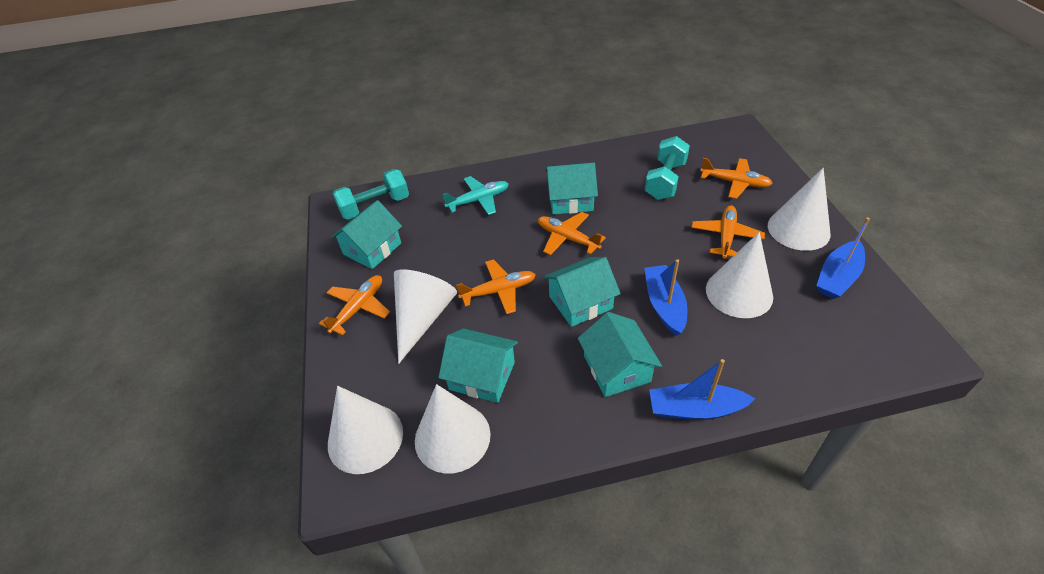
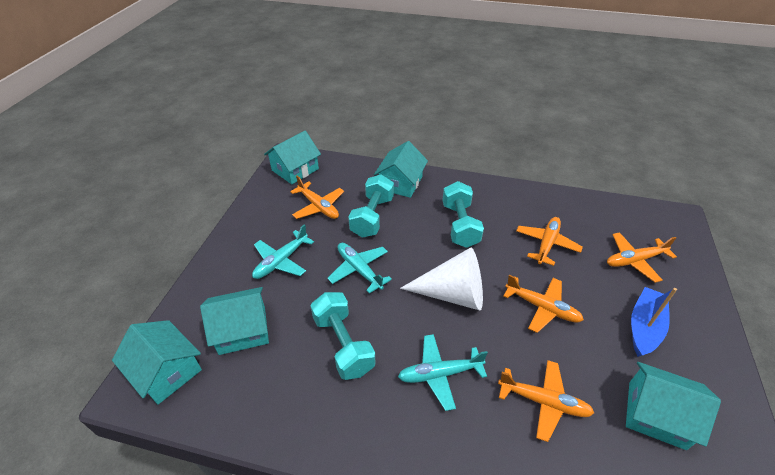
blue boat: 3 -> 1
turquoise dumbbell: 2 -> 3
turquoise plane: 1 -> 3
white cone: 5 -> 1

